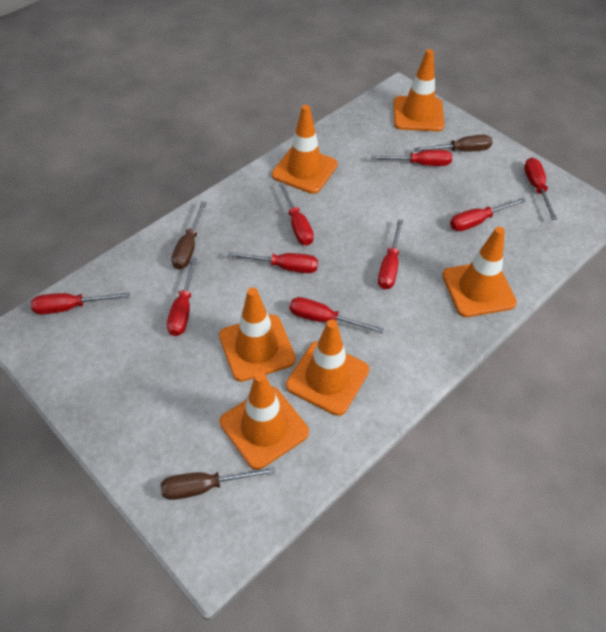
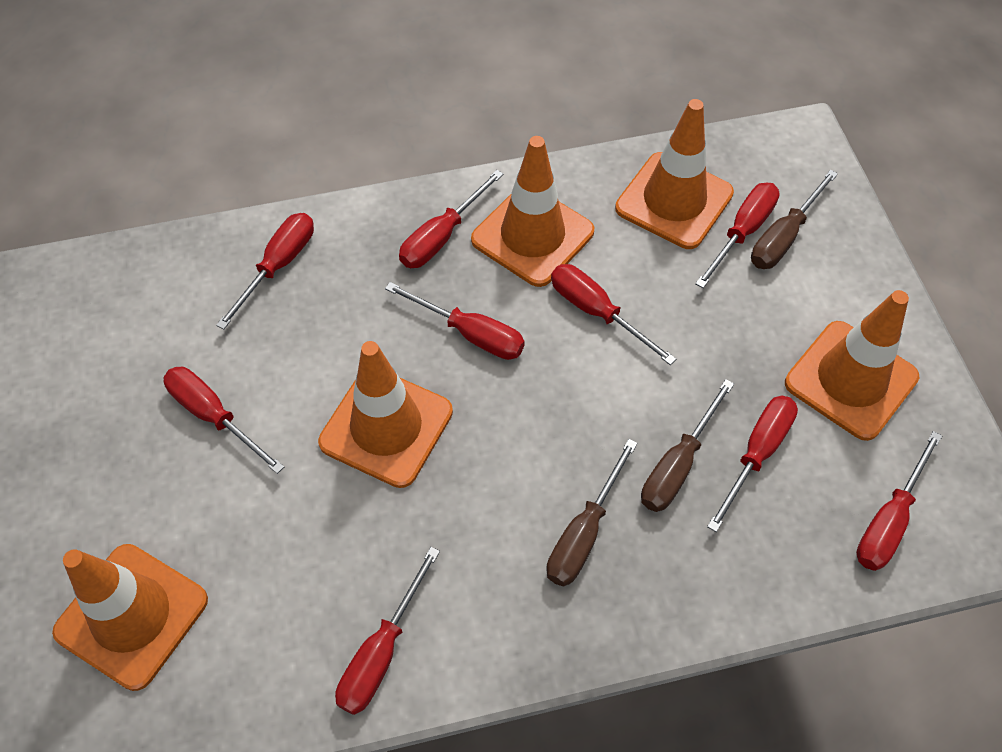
orange traffic cone: 6 -> 5

